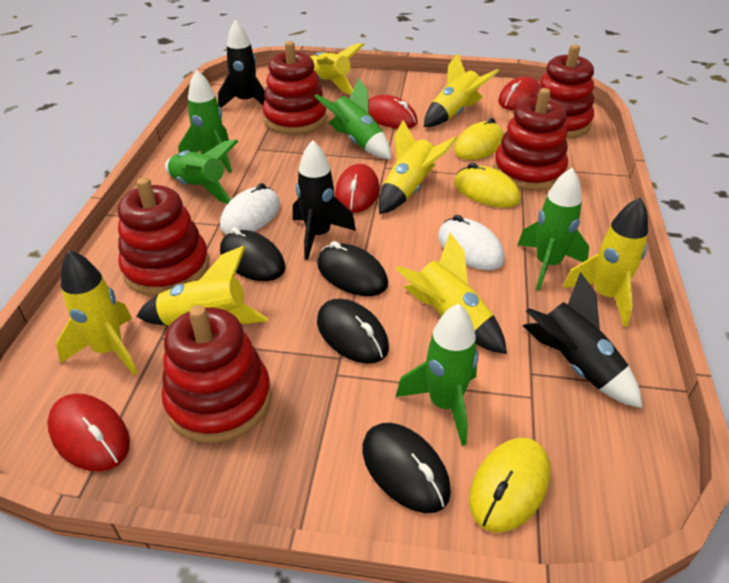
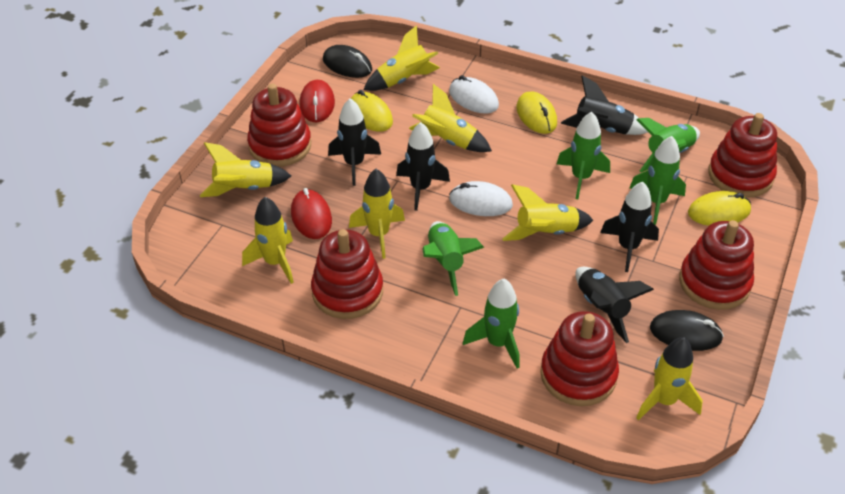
black mouse: 4 -> 2
black rocket: 3 -> 5
red mouse: 4 -> 2

